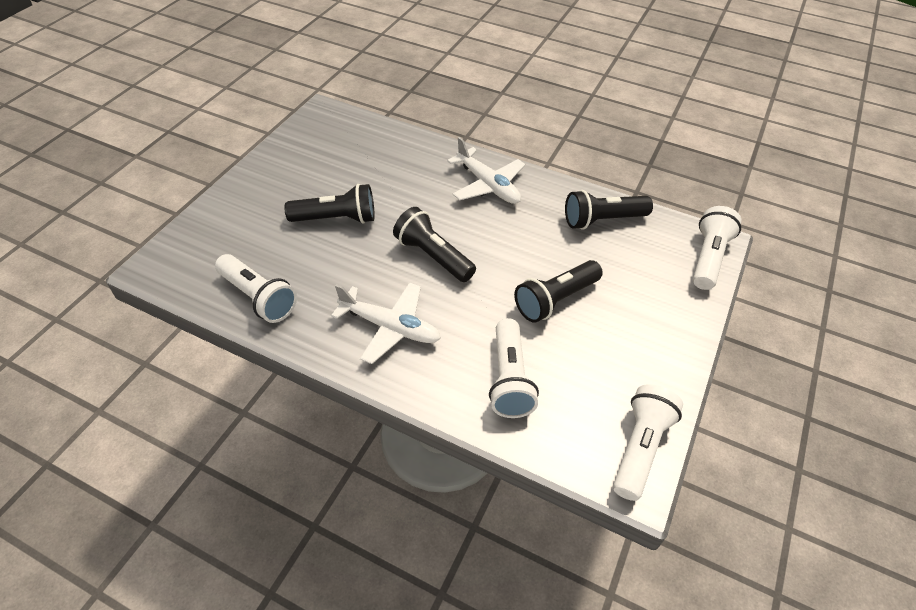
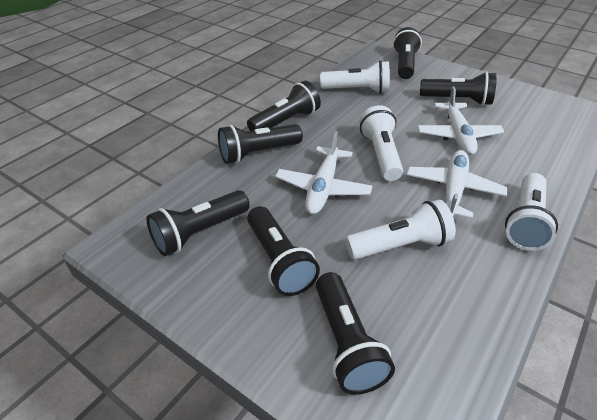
black flashlight: 4 -> 7
white plane: 2 -> 3

